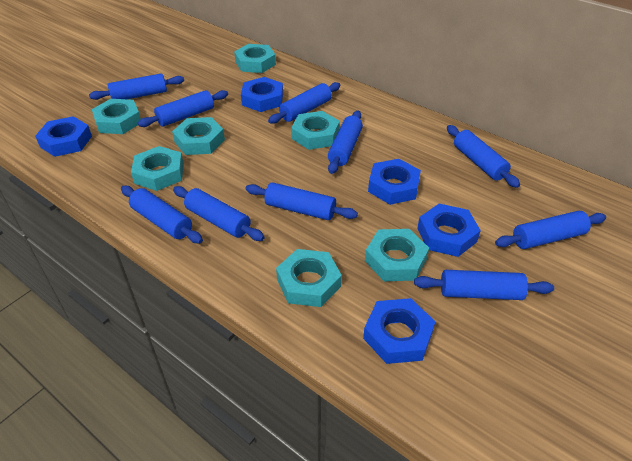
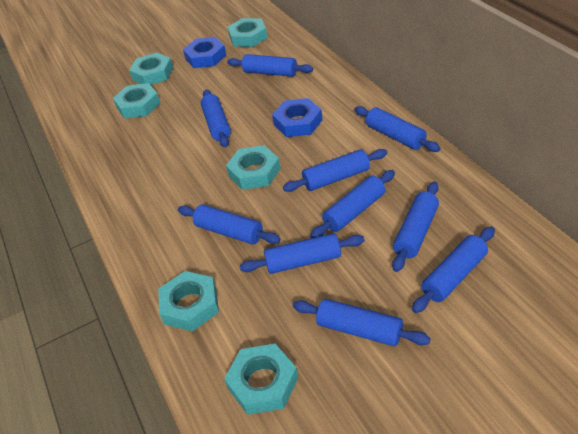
blue nut: 5 -> 2
turquoise nut: 7 -> 6

